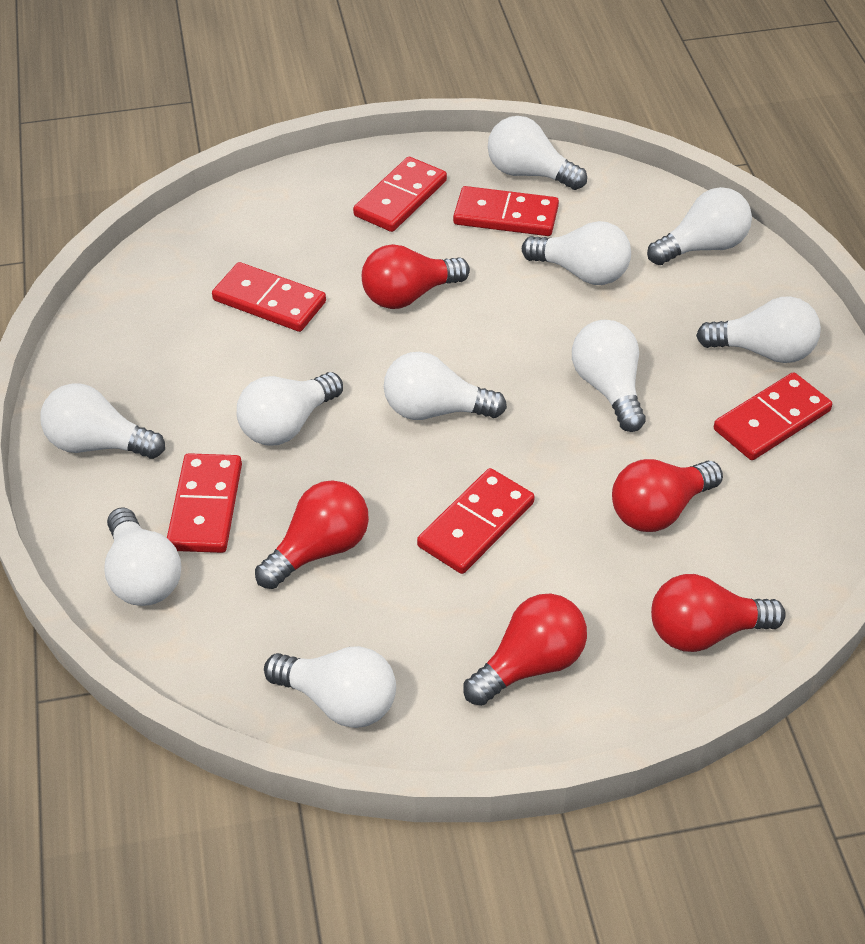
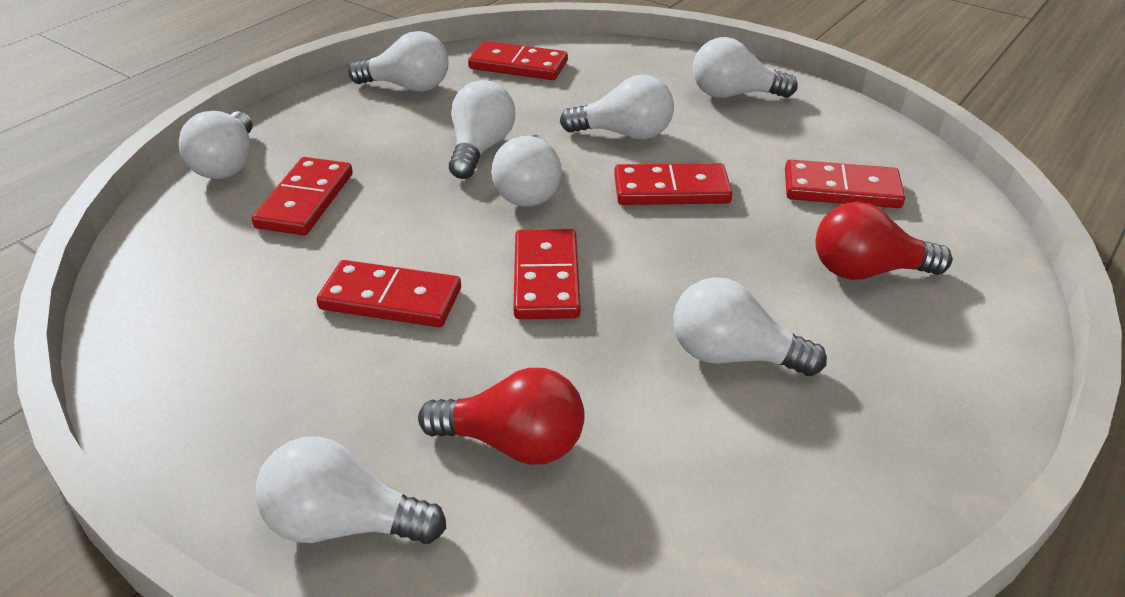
red light bulb: 5 -> 2
white light bulb: 10 -> 8

